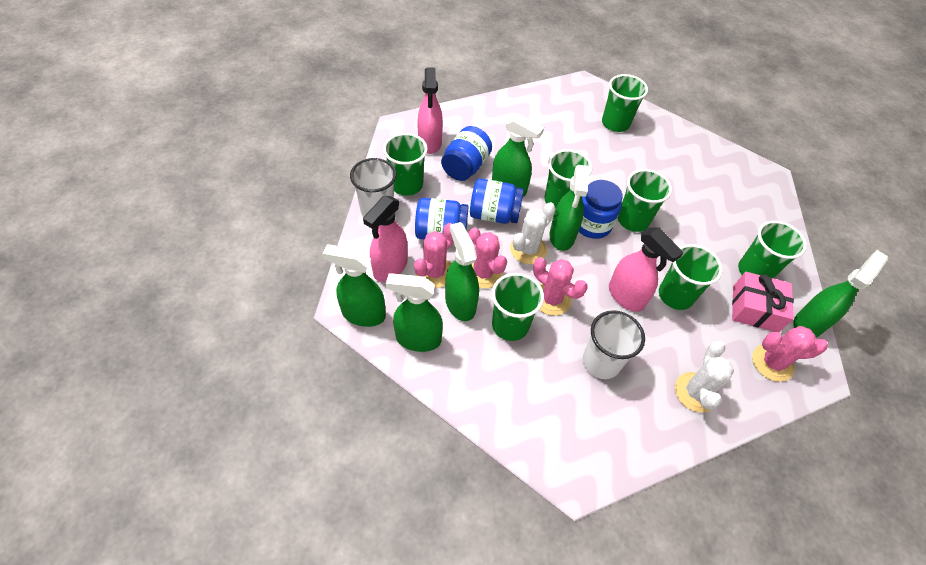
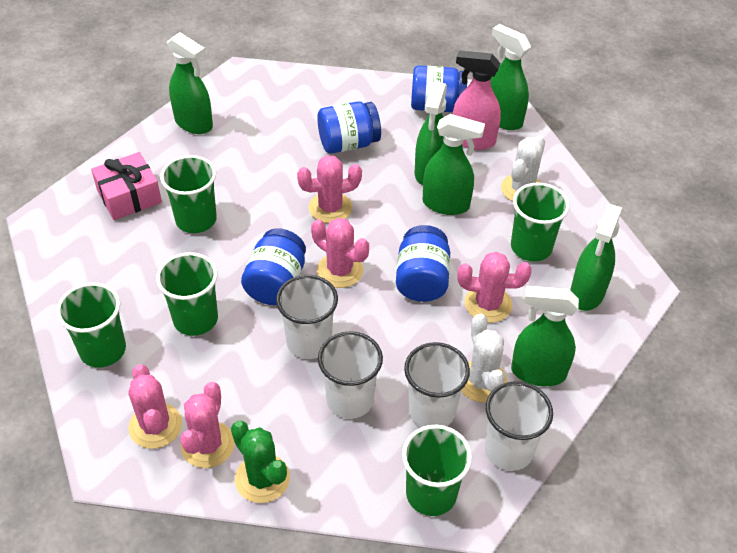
green cactus: 0 -> 1
green cup: 7 -> 5
pink cactus: 4 -> 5
pink spray bottle: 3 -> 1
white cup: 2 -> 4

